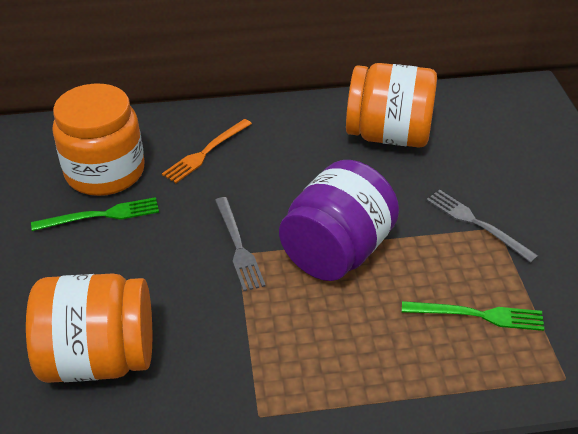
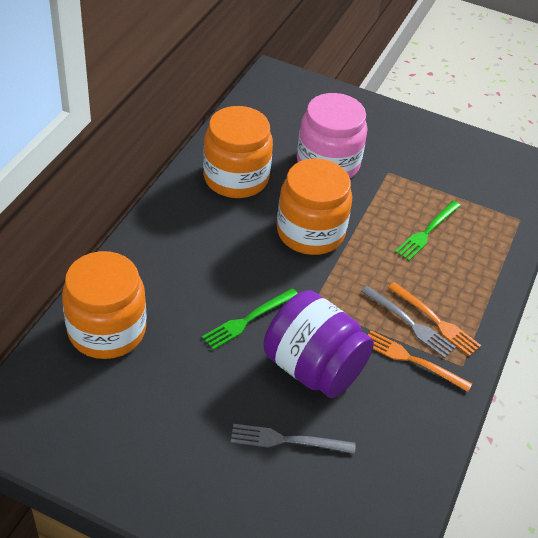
orange fork: 1 -> 2
pink jar: 0 -> 1

